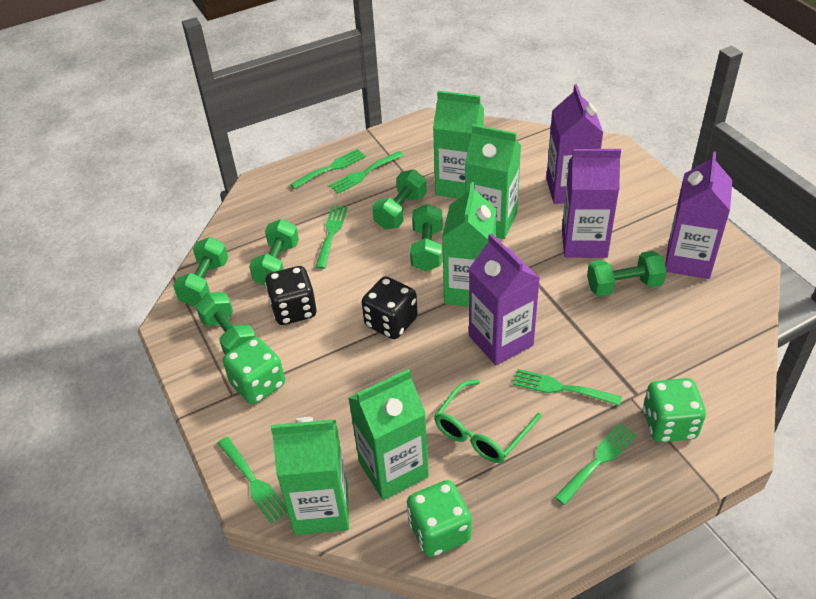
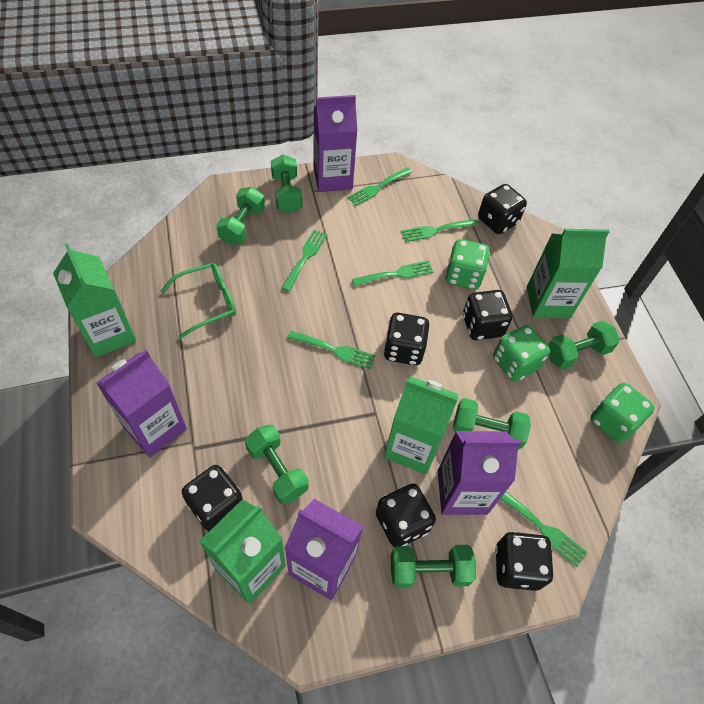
black dice: 2 -> 6
green carton: 5 -> 4

